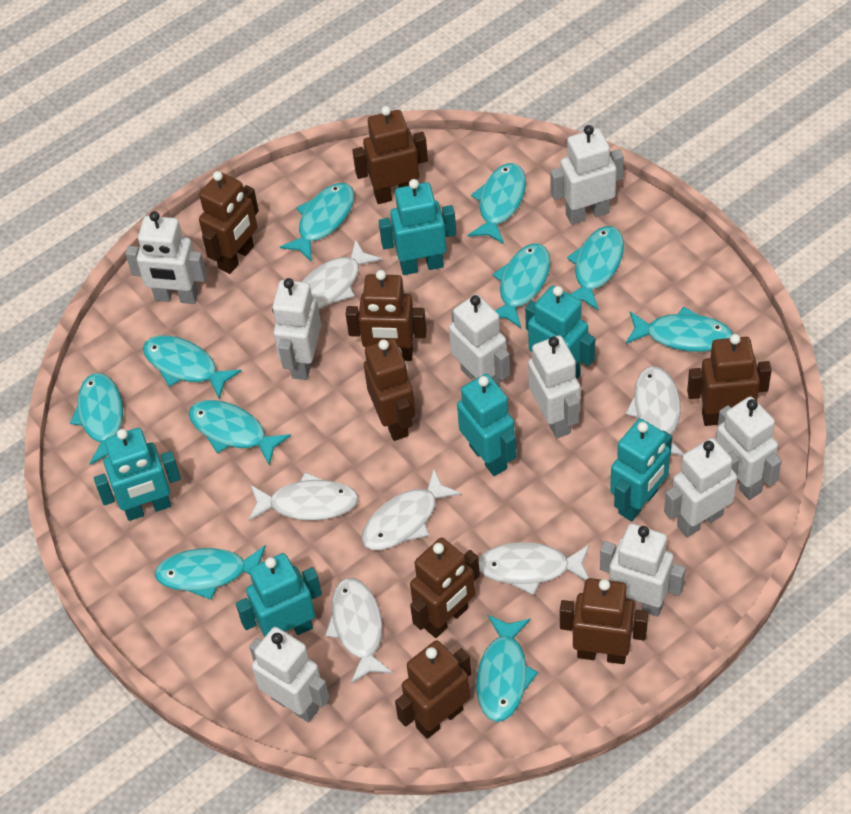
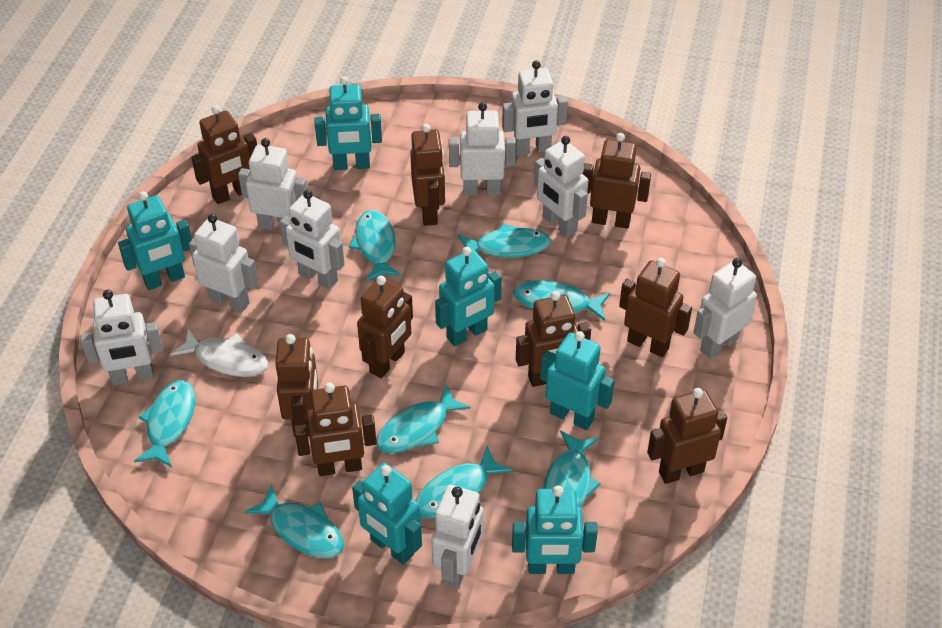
brown robot: 8 -> 9
turquoise fish: 10 -> 8
white fish: 6 -> 1

